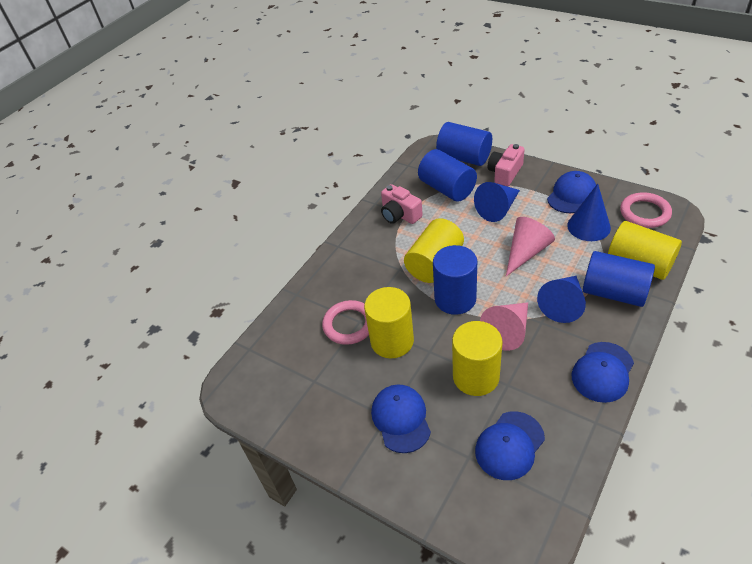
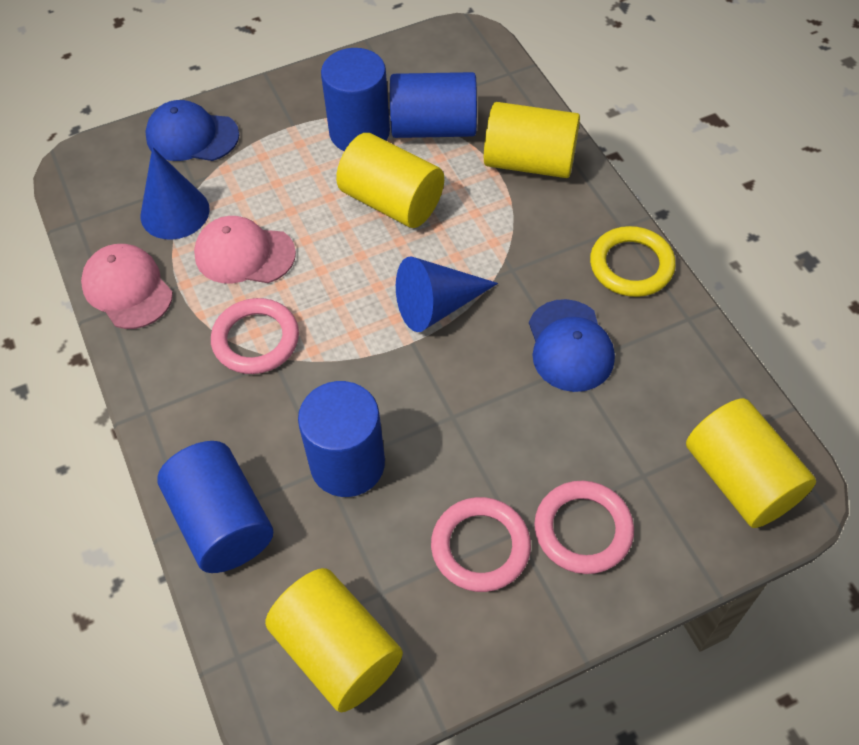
blue cap: 4 -> 2
blue cone: 3 -> 2
pink camera: 2 -> 0
pink cap: 0 -> 2
pink cone: 2 -> 0
pink ring: 2 -> 3
yellow ring: 0 -> 1

